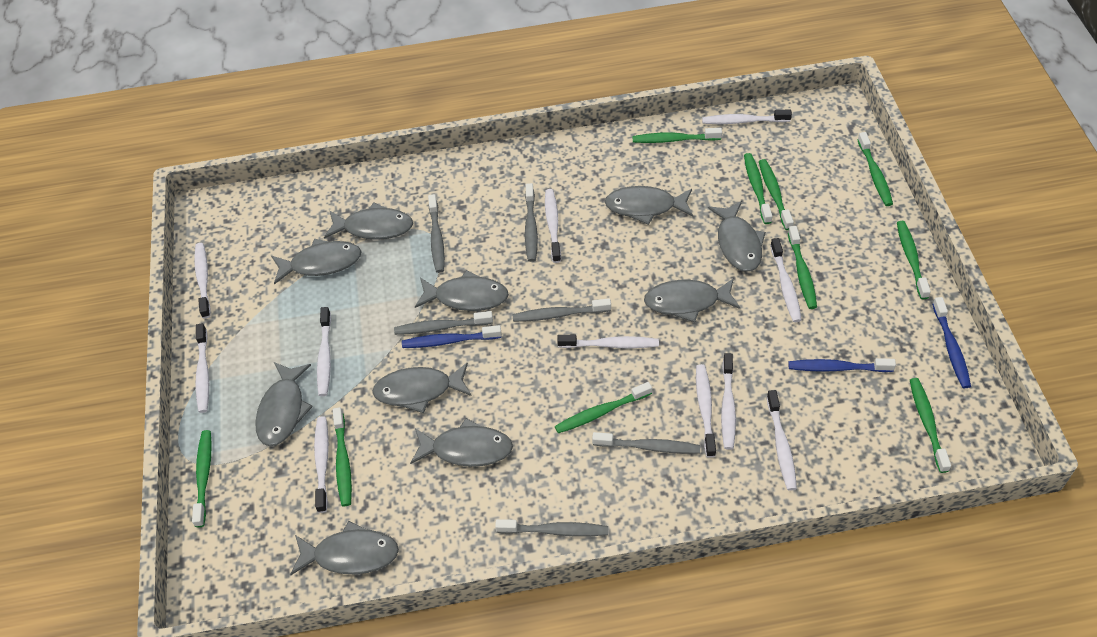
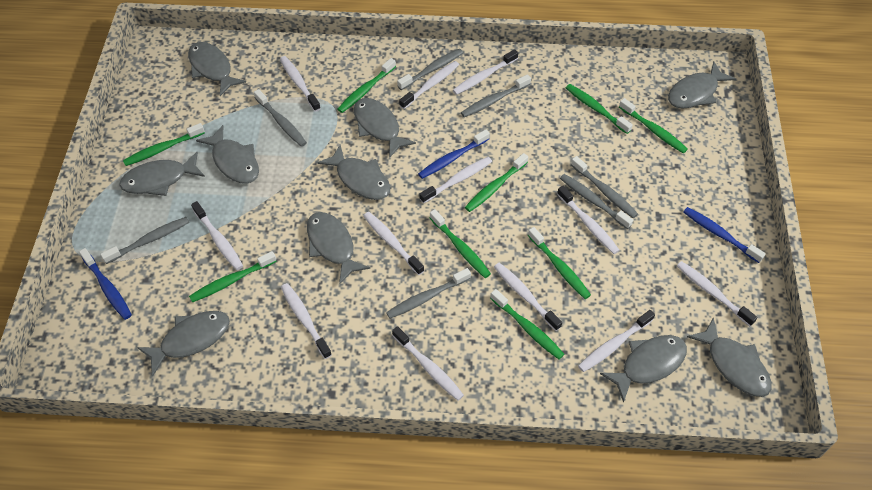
green toothbrush: 10 -> 9
grey toothbrush: 6 -> 7
white toothbrush: 11 -> 12

